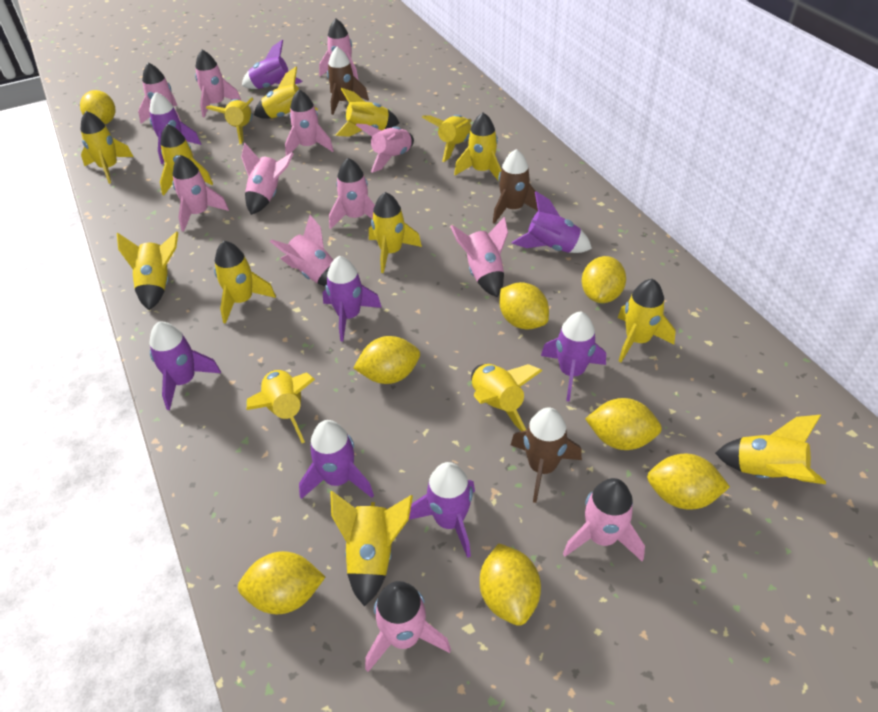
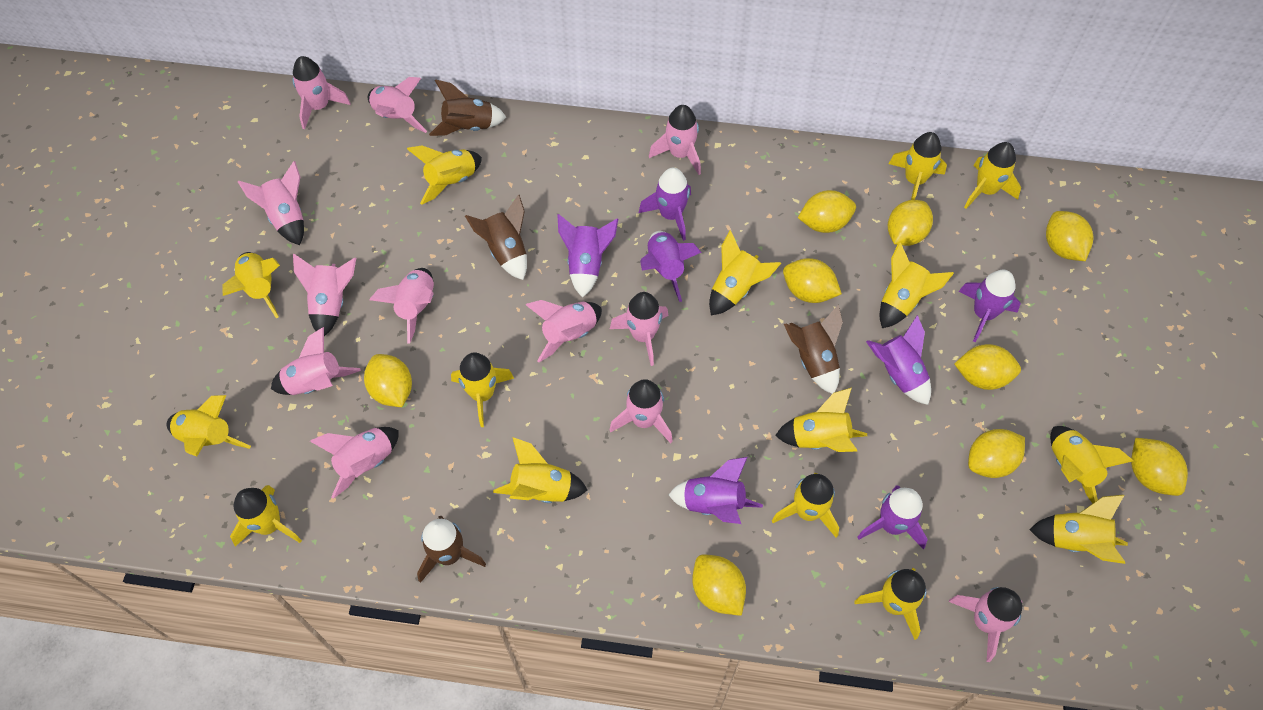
brown rocket: 3 -> 4
purple rocket: 8 -> 7
yellow lemon: 8 -> 9

